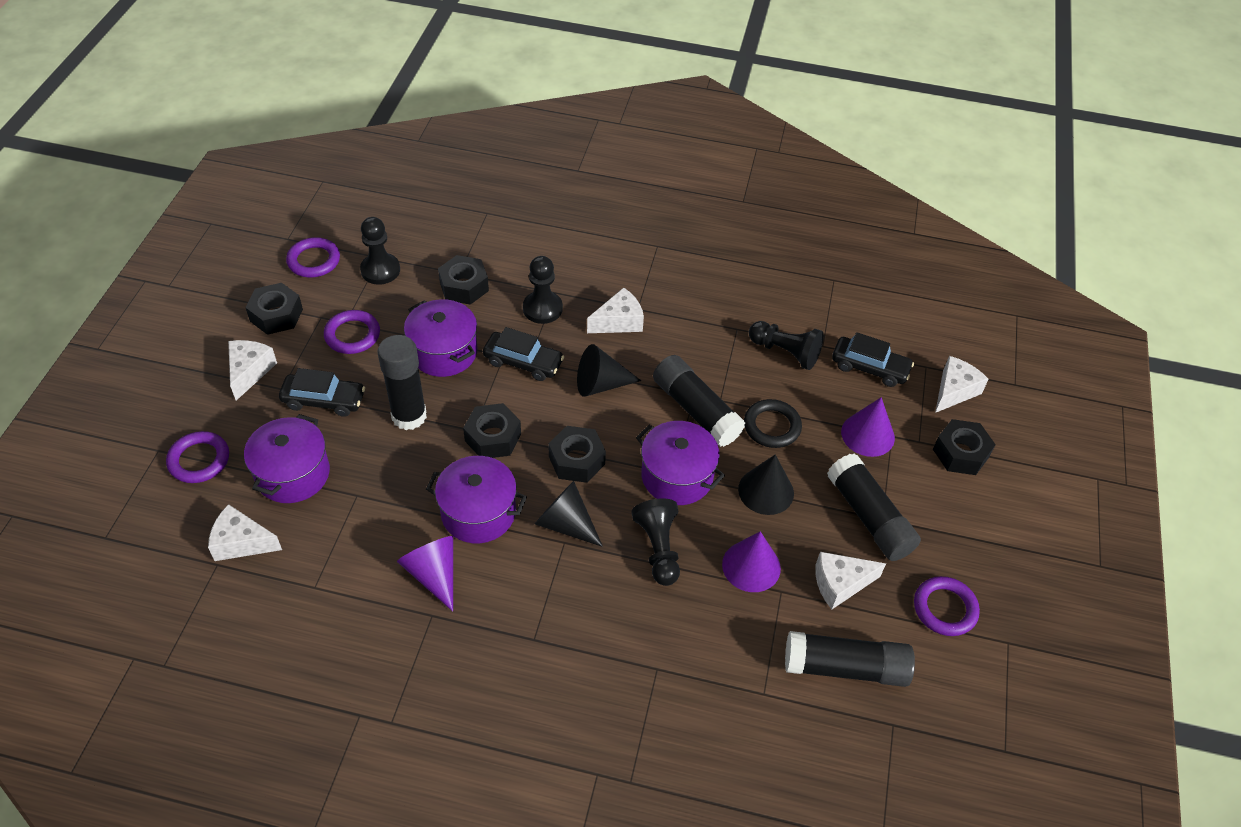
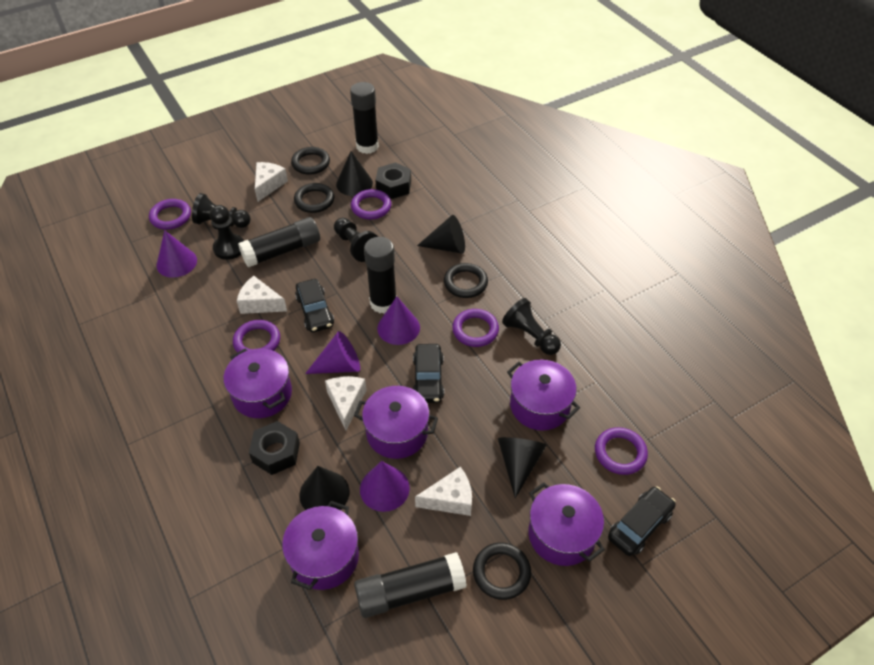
black cone: 3 -> 4
black nut: 5 -> 2
black ring: 1 -> 4
purple cone: 3 -> 4
purple pot: 4 -> 5
purple ring: 4 -> 5
white cheese: 5 -> 4

